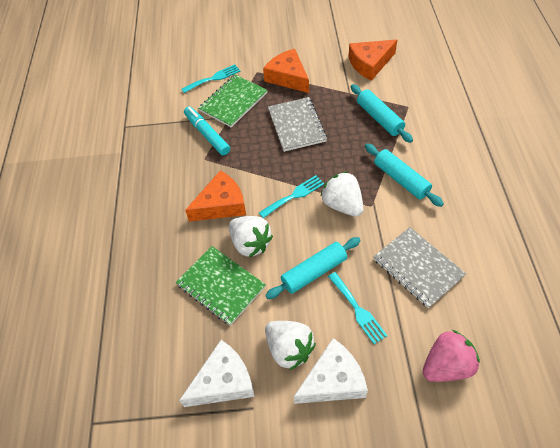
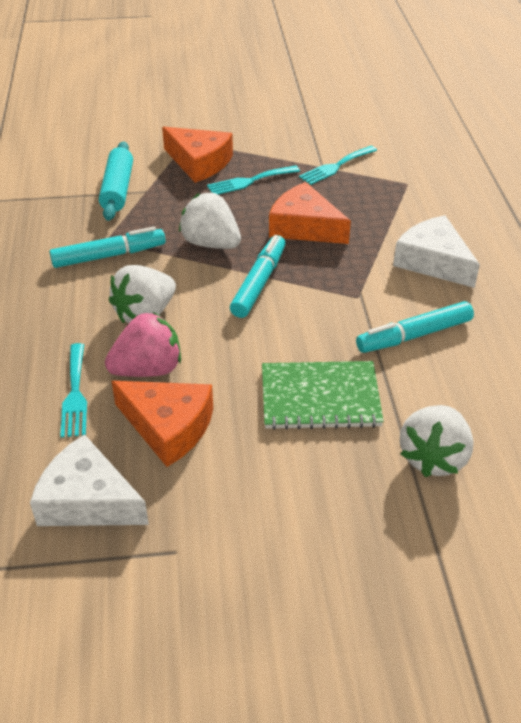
green notebook: 2 -> 1
grey notebook: 2 -> 0
turquoise marker: 1 -> 3
turquoise rolling pin: 3 -> 1

